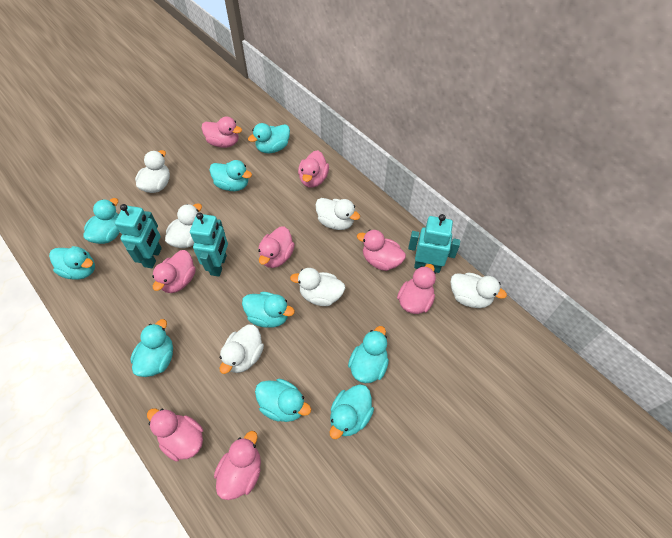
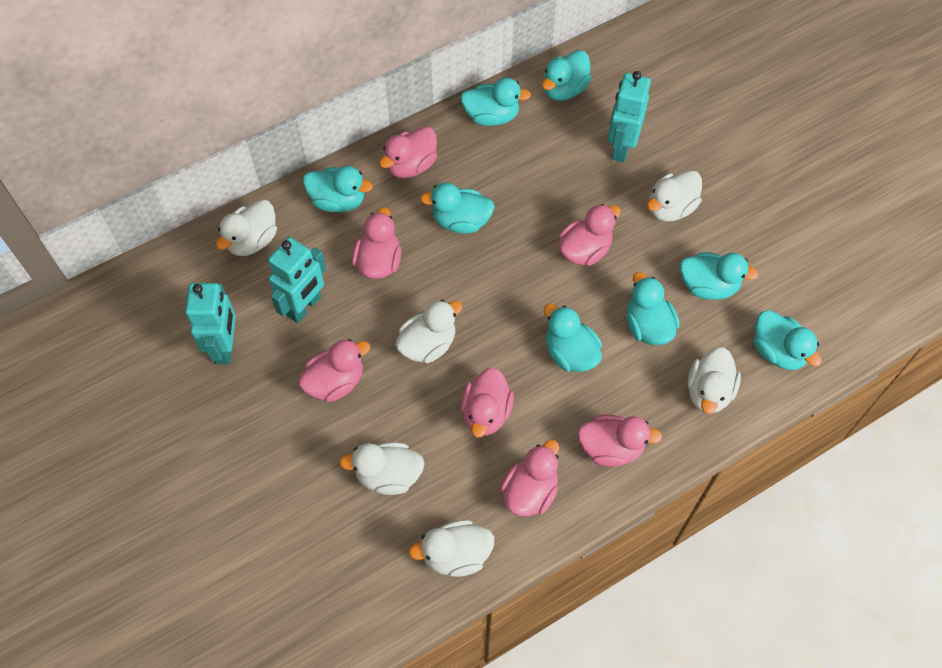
pink duck: 8 -> 7
turquoise duck: 9 -> 8

